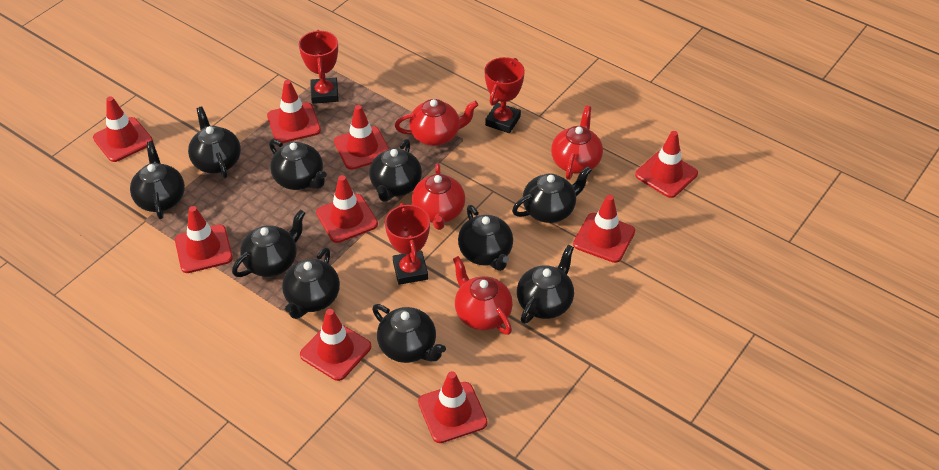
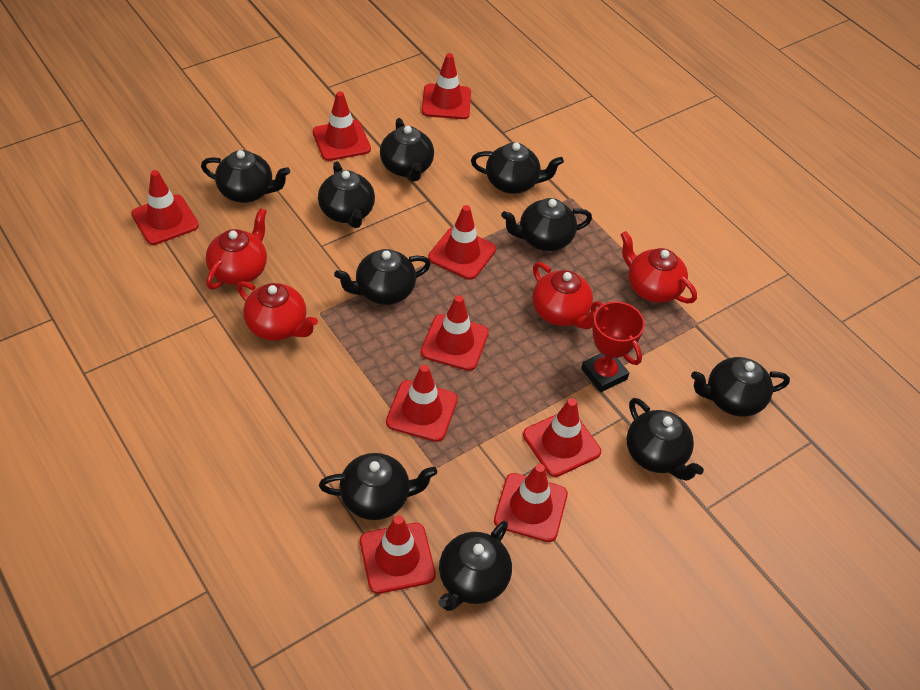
red trophy: 3 -> 1

